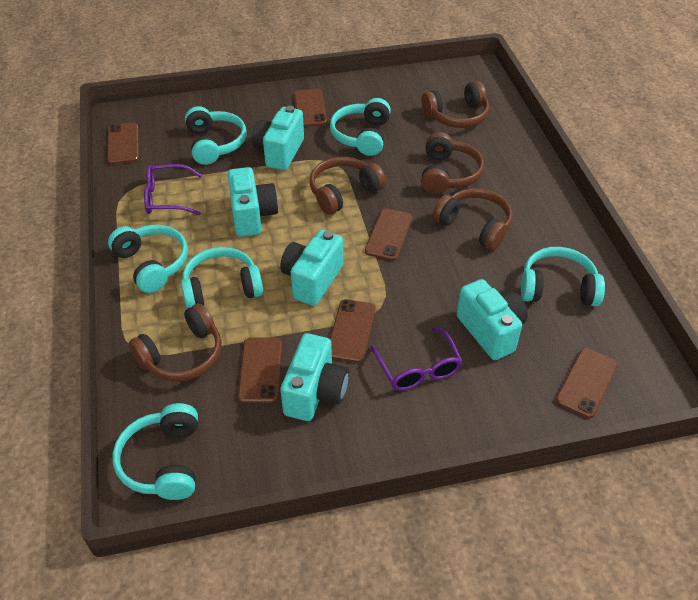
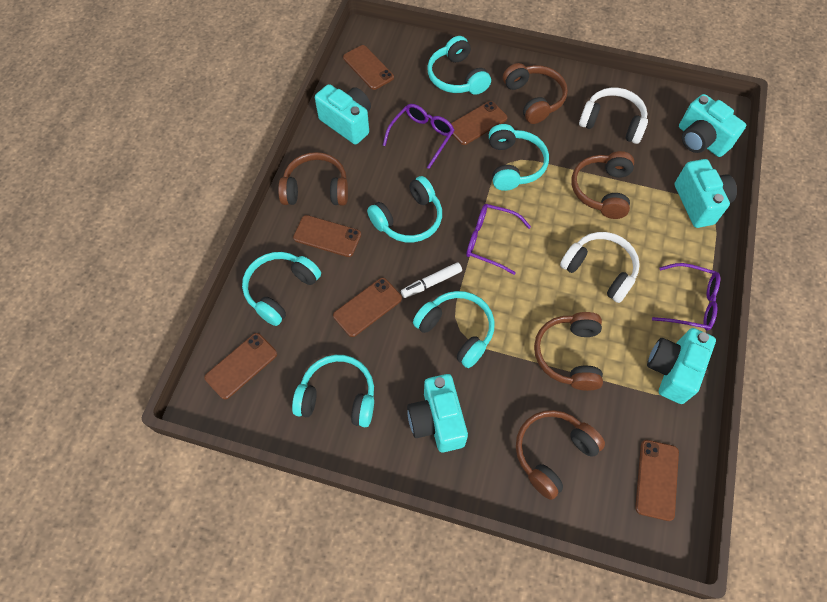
purple glasses: 2 -> 3
white headphones: 0 -> 2
white marker: 0 -> 1

